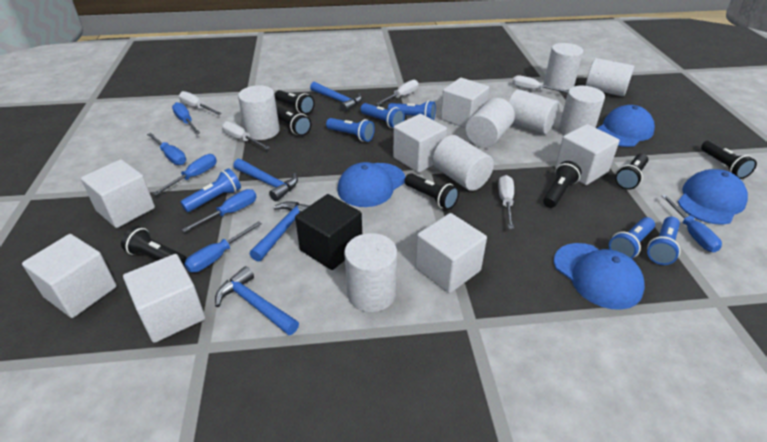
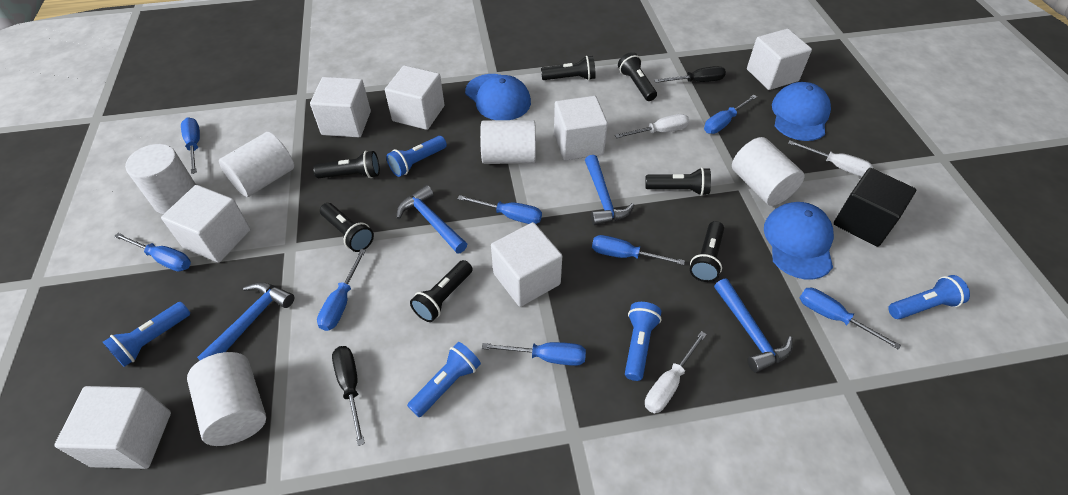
black screwdriver: 0 -> 2
blue cap: 4 -> 3
blue flashlight: 6 -> 5
blue screwdriver: 6 -> 8
white cylinder: 8 -> 5
white screwdriver: 5 -> 3

